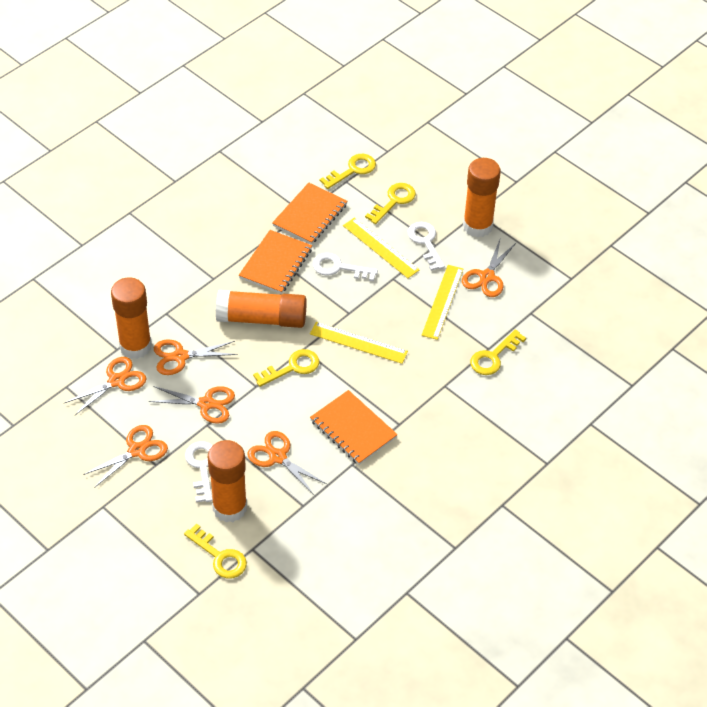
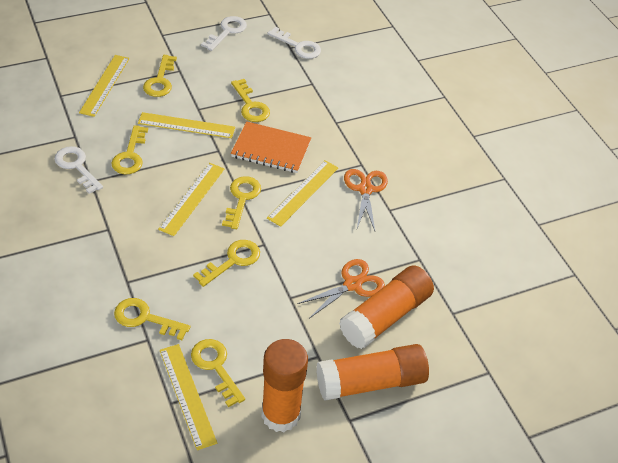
orange glue stick: 4 -> 3
orange notebook: 3 -> 1
orange scissors: 6 -> 2
yellow key: 5 -> 7
yellow ruler: 3 -> 5

